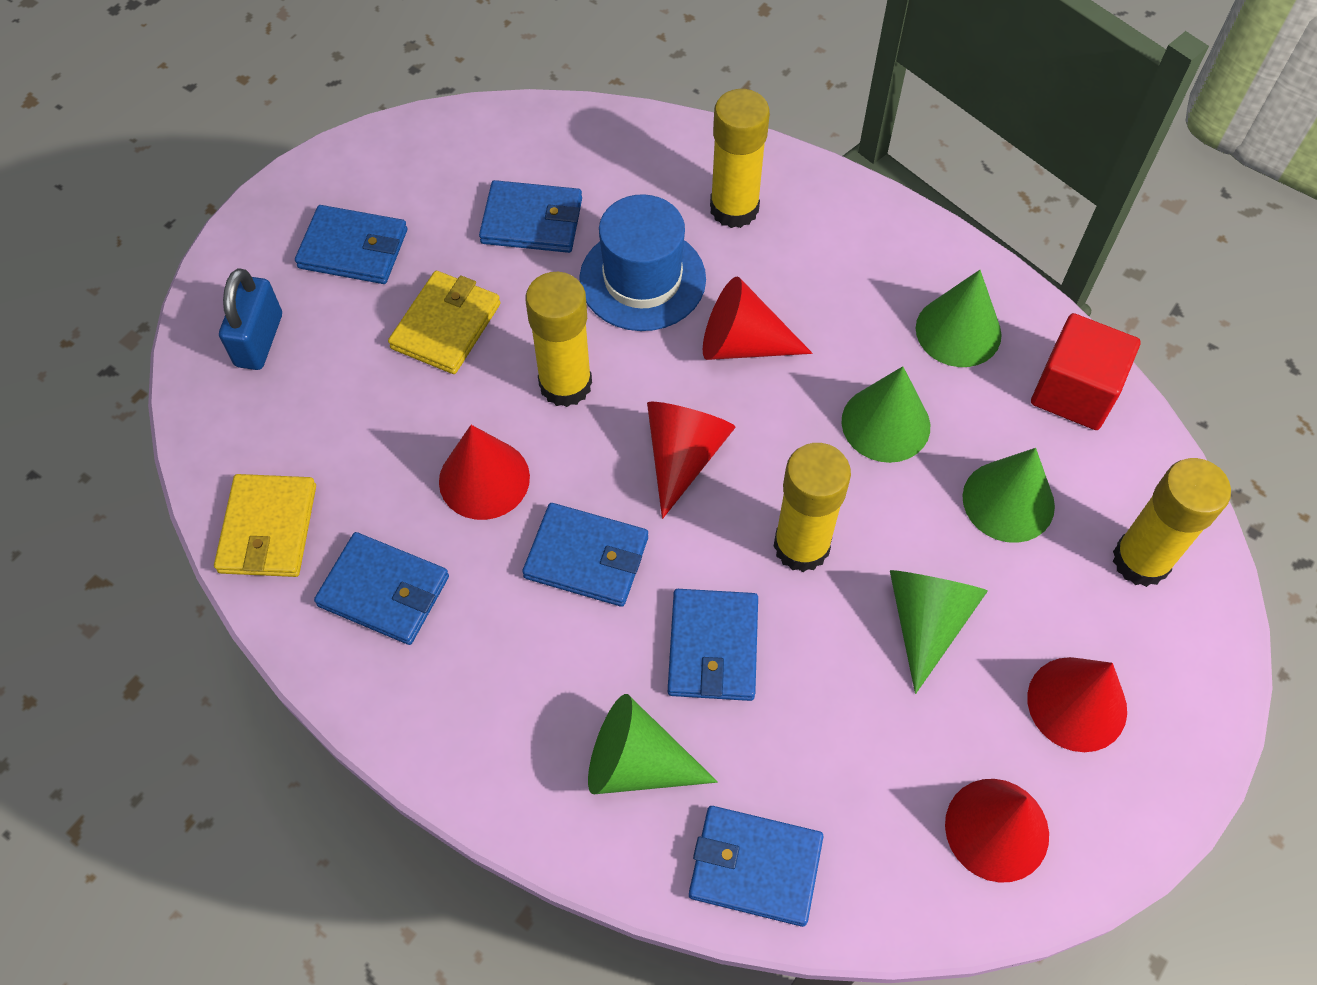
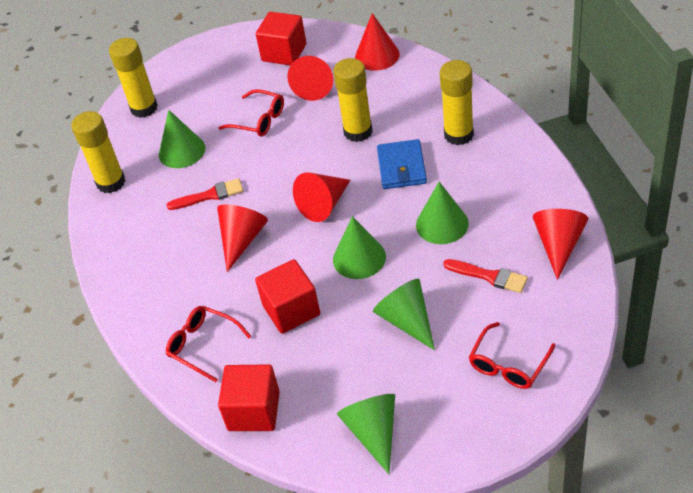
blue hat: 1 -> 0
blue padlock: 1 -> 0
blue wallet: 6 -> 1
red brush: 0 -> 2
red cube: 1 -> 3
red glasses: 0 -> 3
yellow wallet: 2 -> 0

